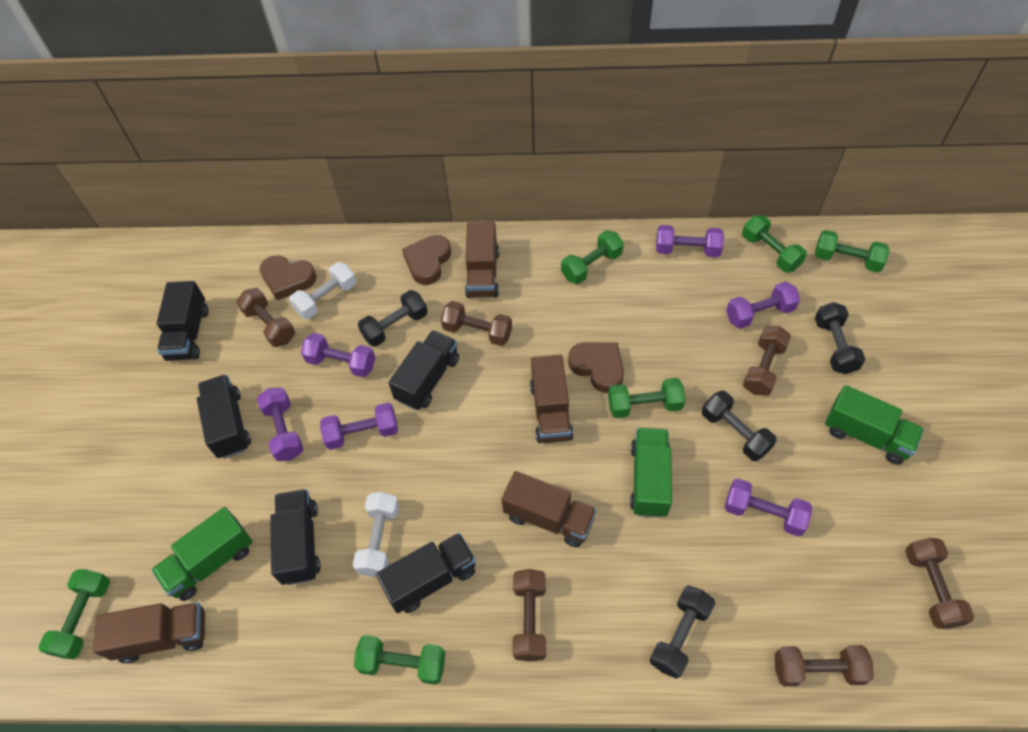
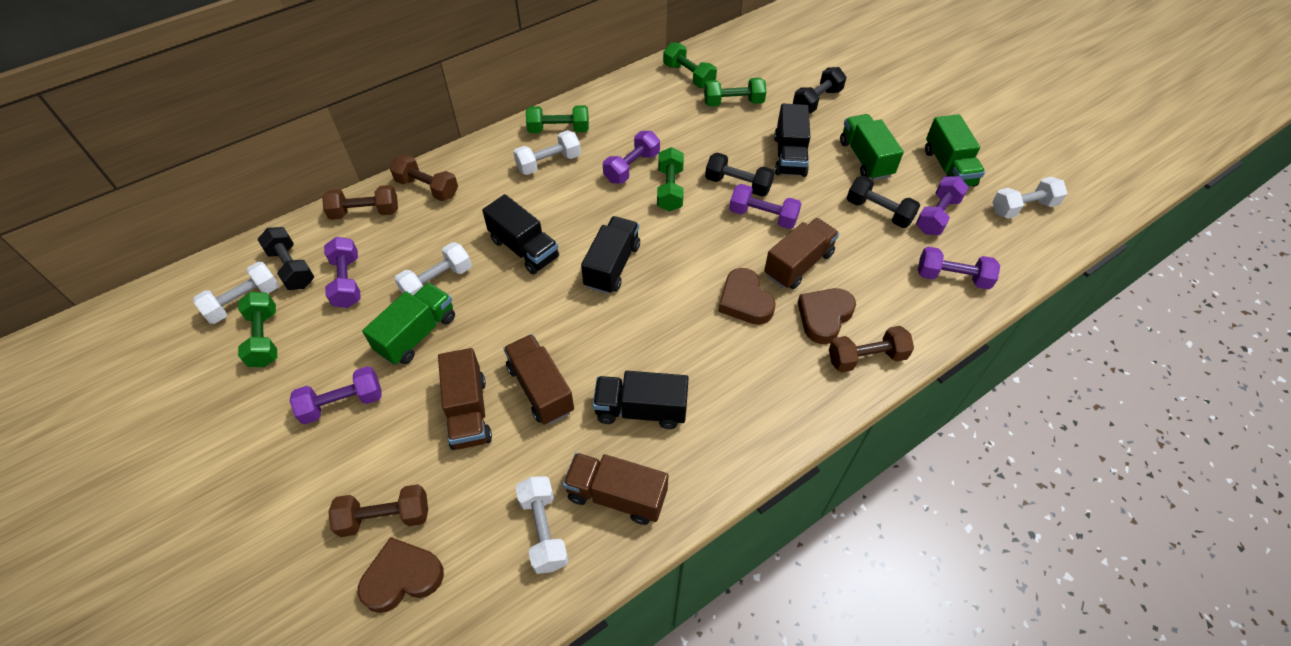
black truck: 5 -> 4
brown dumbbell: 6 -> 4
green dumbbell: 6 -> 5
white dumbbell: 2 -> 5

